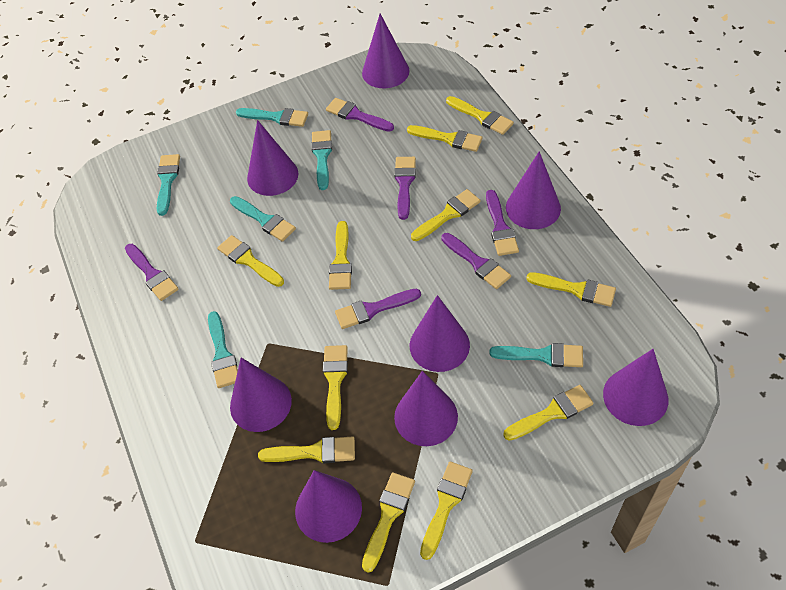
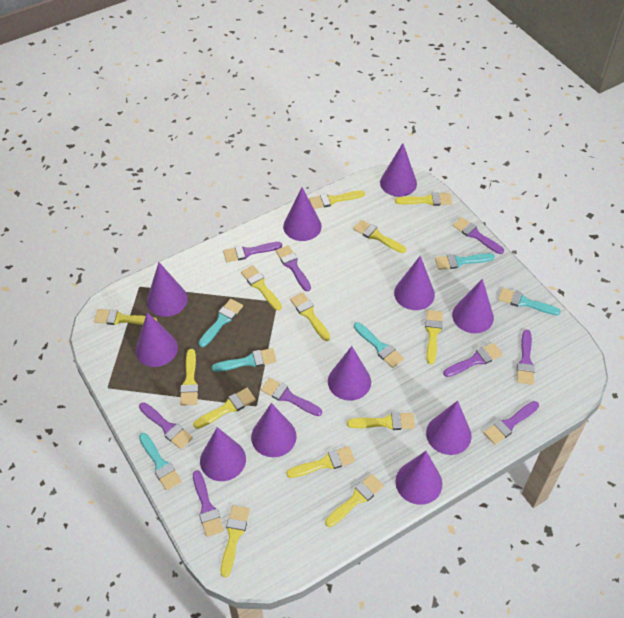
purple brush: 6 -> 9
purple cone: 8 -> 11
yellow brush: 11 -> 13

